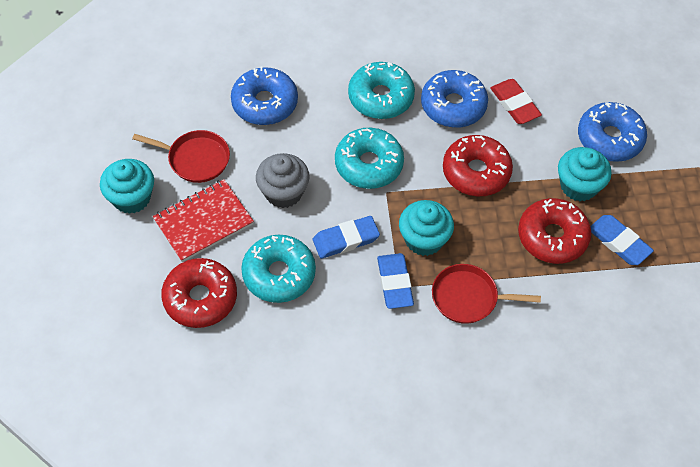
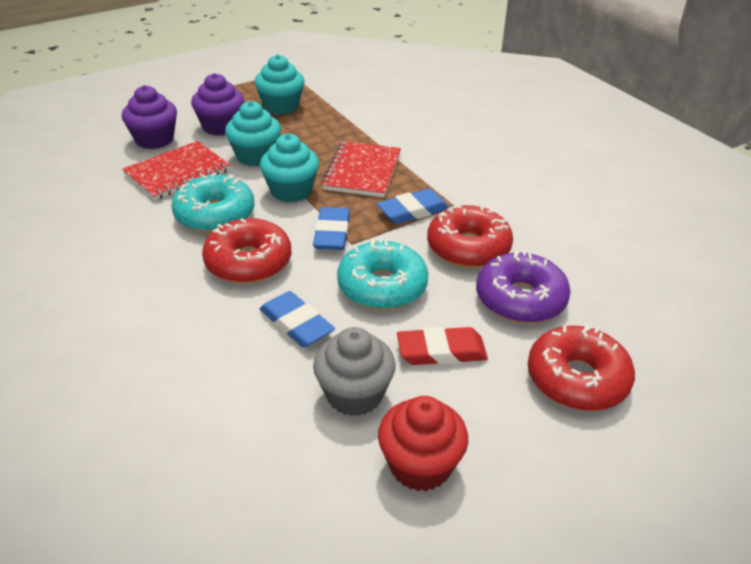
blue donut: 3 -> 0
purple cupcake: 0 -> 2
purple donut: 0 -> 1
red cupcake: 0 -> 1
red notebook: 1 -> 2
red pan: 2 -> 0
turquoise donut: 3 -> 2

